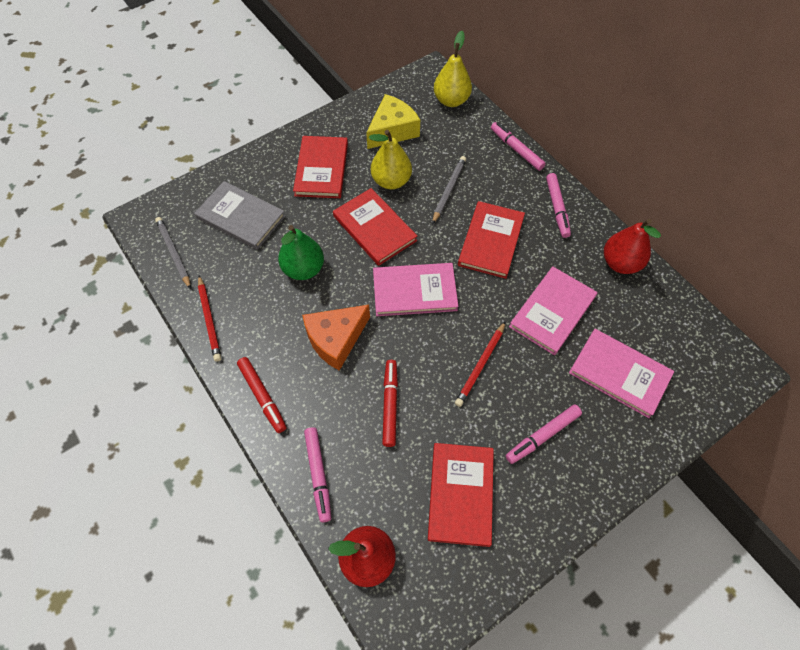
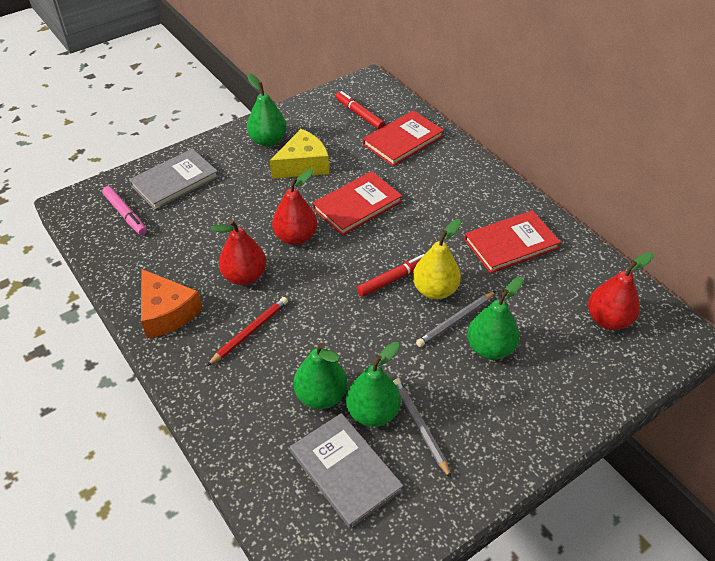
green pear: 1 -> 4
grey book: 1 -> 2
pink book: 3 -> 0
pink marker: 4 -> 1
red book: 4 -> 3
red pear: 2 -> 3
red pencil: 2 -> 1
yellow pear: 2 -> 1

